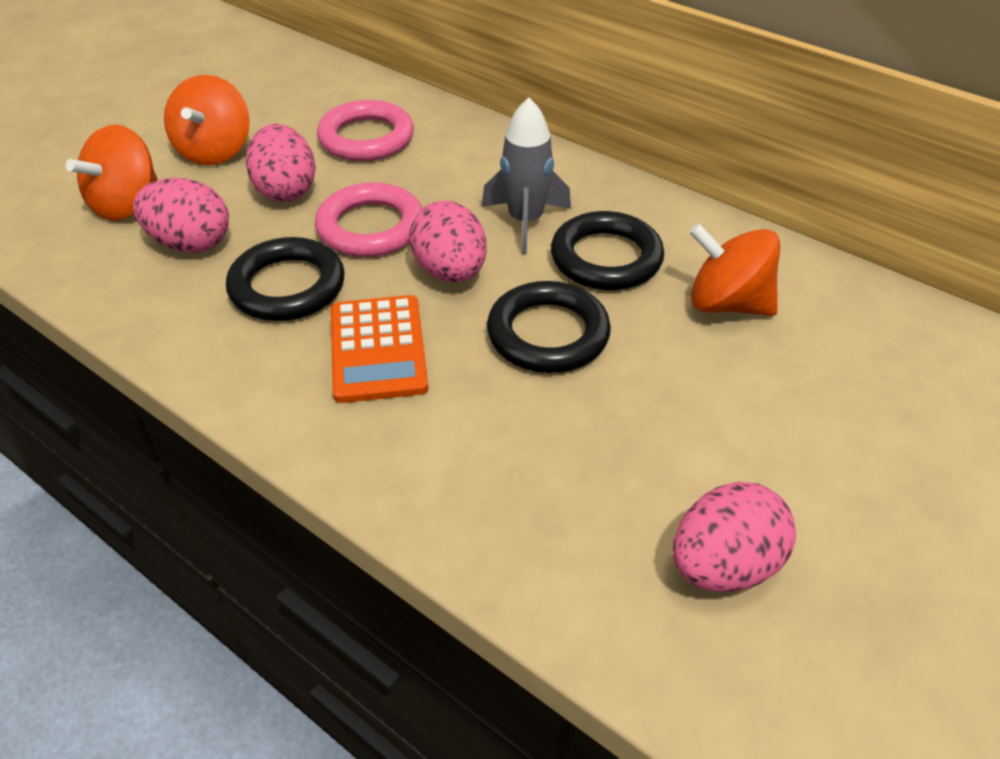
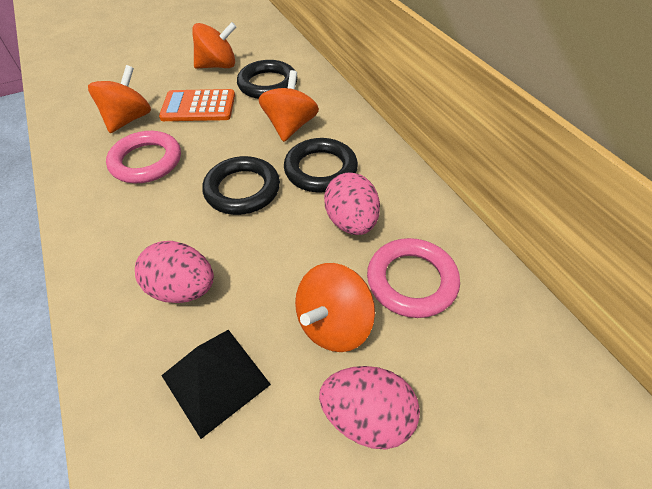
black pyramid: 0 -> 1
grey rocket: 1 -> 0
orange spinning top: 3 -> 4
pink egg: 4 -> 3

